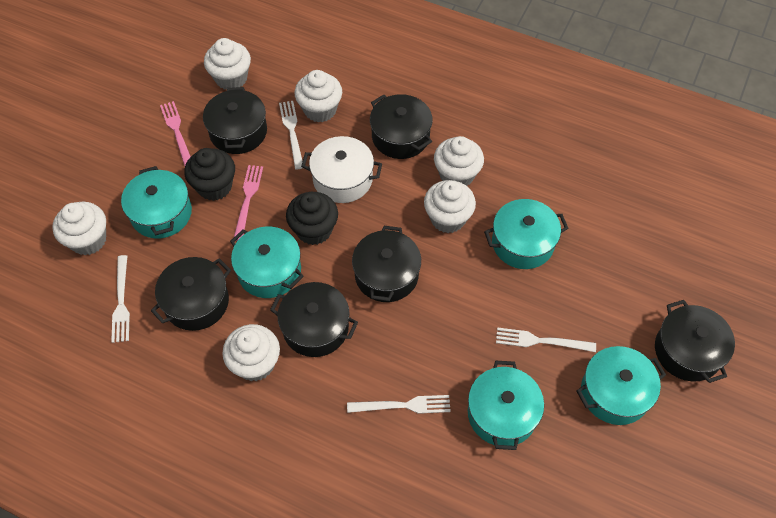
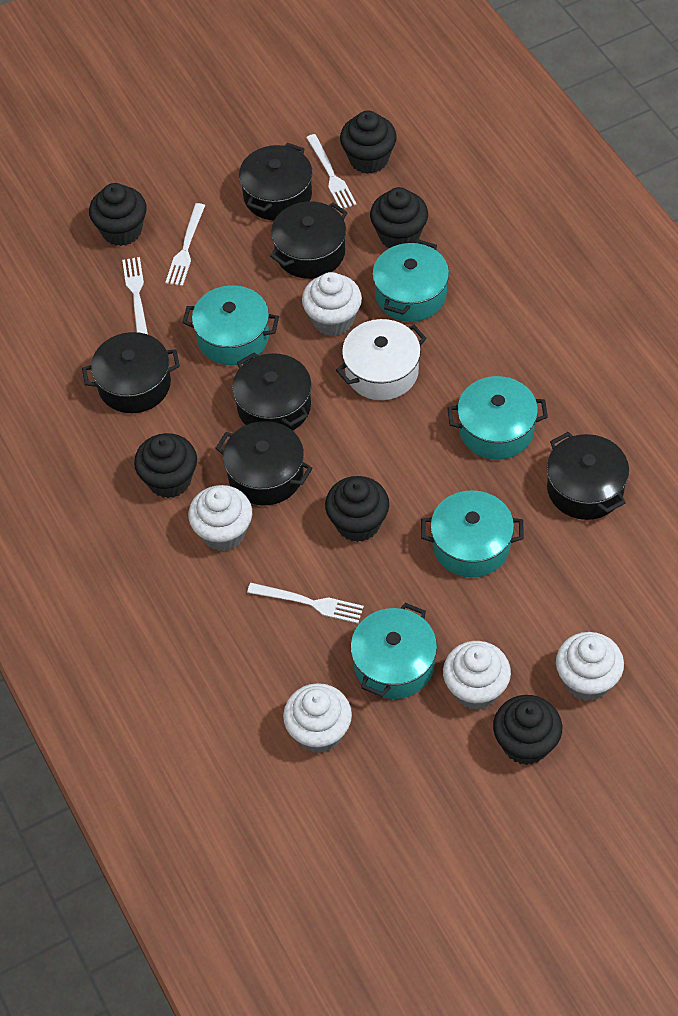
black cupcake: 2 -> 6
pink fork: 2 -> 0
white cupcake: 6 -> 5

